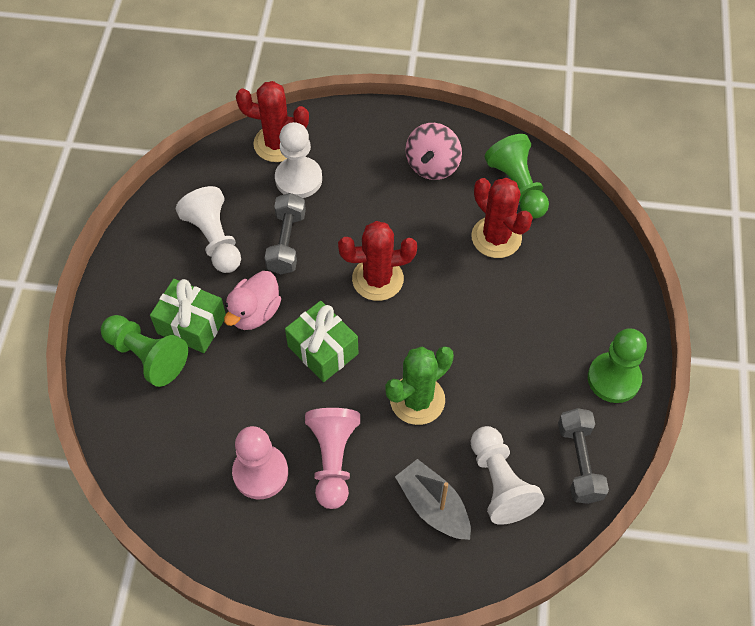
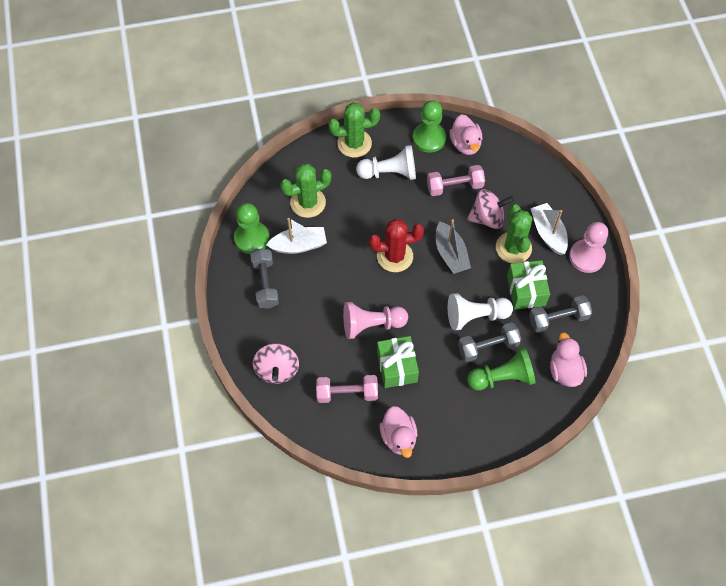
green cactus: 1 -> 3
grey dumbbell: 2 -> 3
pink duck: 1 -> 3
pink dumbbell: 0 -> 2
pink spinning top: 1 -> 2
red cactus: 3 -> 1
white boat: 0 -> 2
white pawn: 3 -> 2

